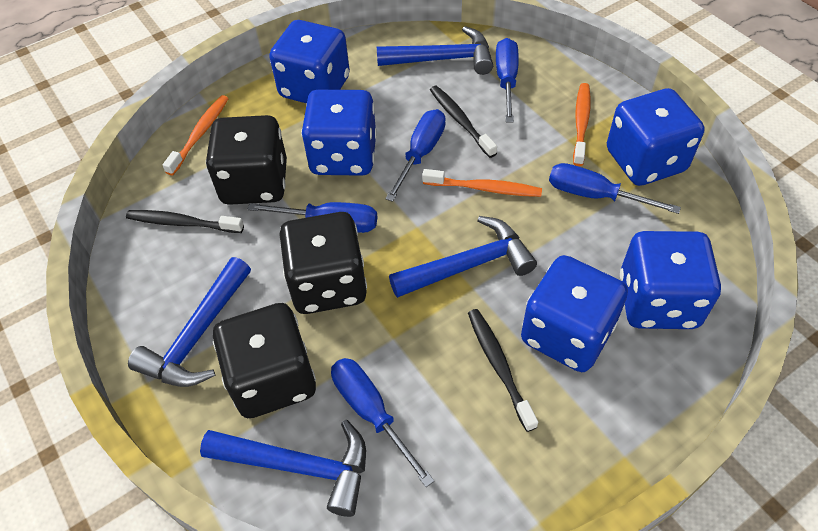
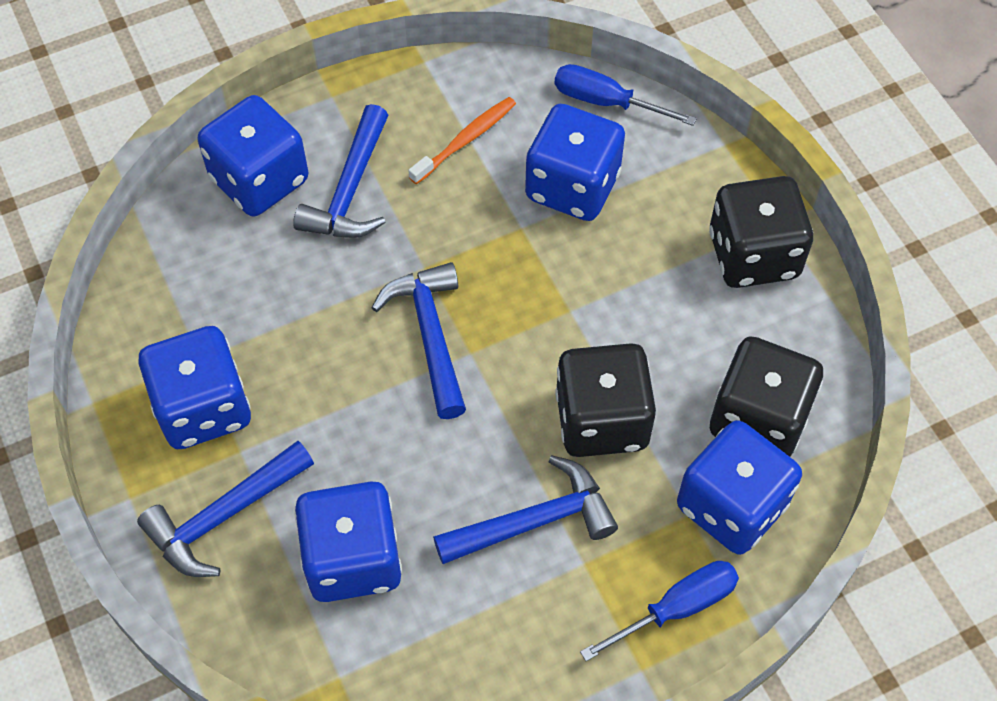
black toothbrush: 3 -> 0
blue screwdriver: 5 -> 2
orange toothbrush: 3 -> 1

